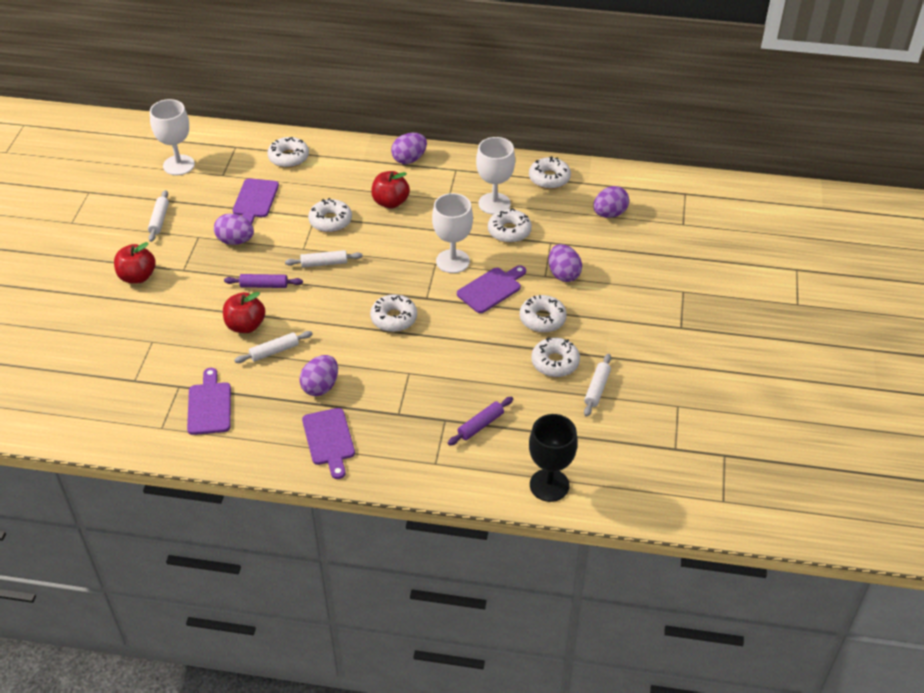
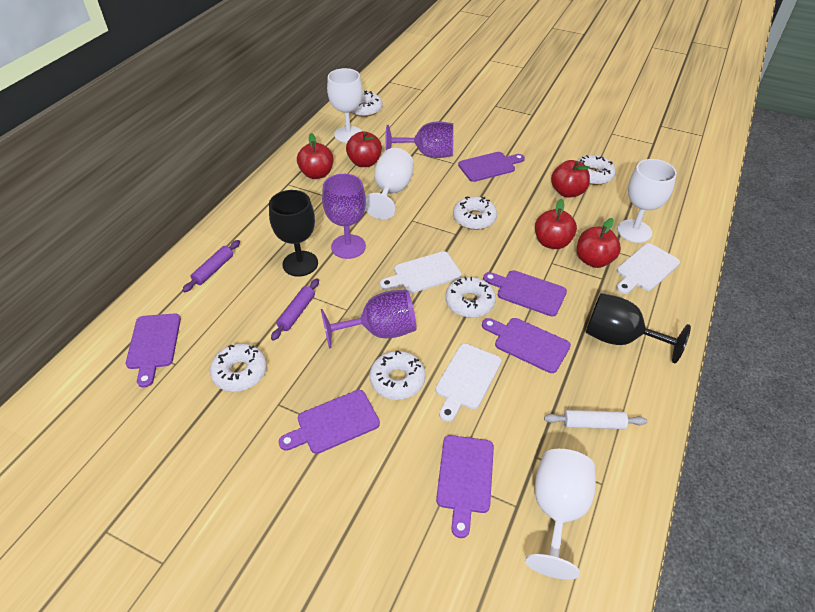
black goblet: 1 -> 2
purple cutting board: 4 -> 6
purple egg: 5 -> 0
purple goblet: 0 -> 3
red apple: 3 -> 5
white cutting board: 0 -> 3
white donut: 7 -> 6
white goblet: 3 -> 4
white rolling pin: 4 -> 1

